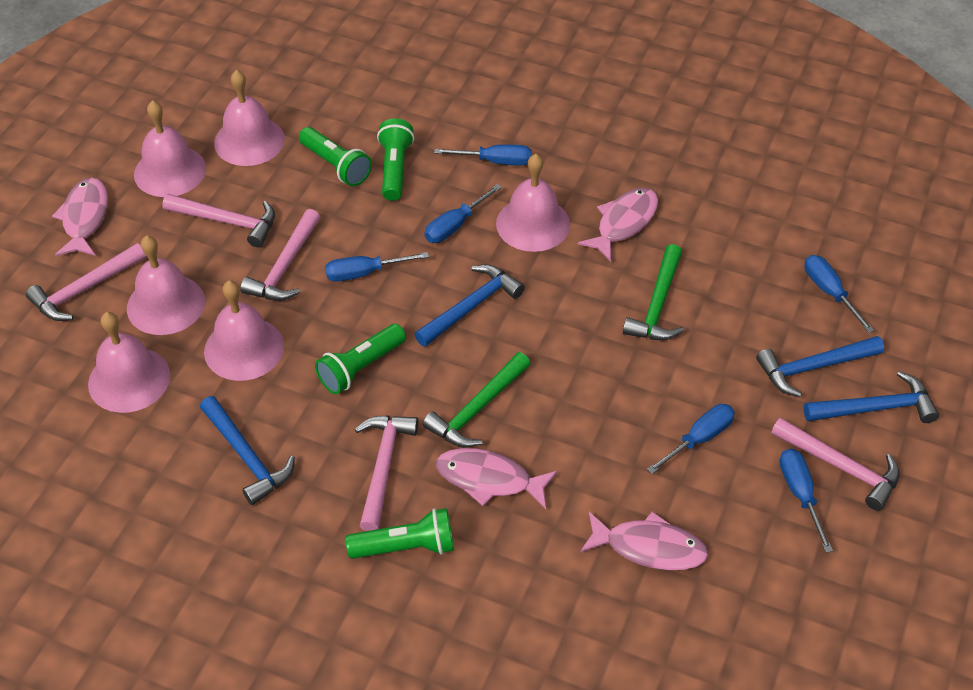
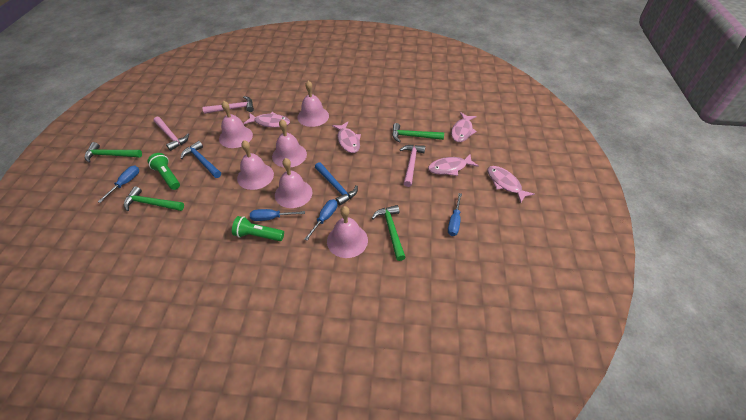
blue hammer: 4 -> 2
blue screwdriver: 6 -> 4
green flashlight: 4 -> 2
green hammer: 2 -> 4
pink fish: 4 -> 5
pink hammer: 5 -> 3

